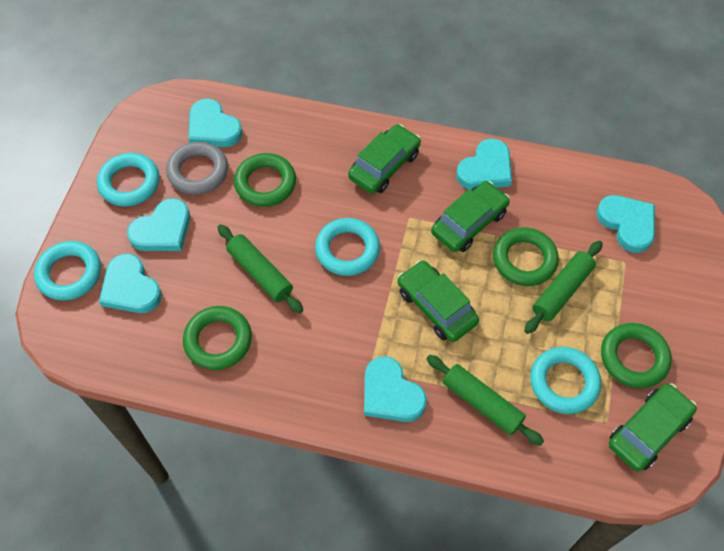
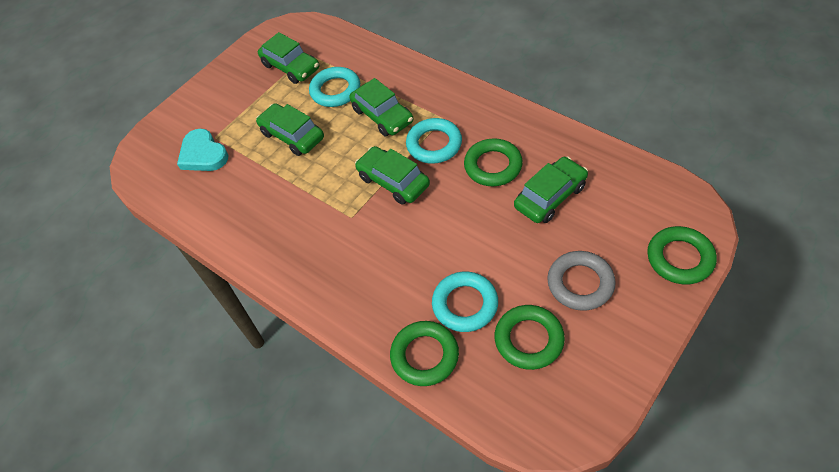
green car: 4 -> 5
green rolling pin: 3 -> 0
turquoise heart: 6 -> 1
turquoise ring: 4 -> 3

